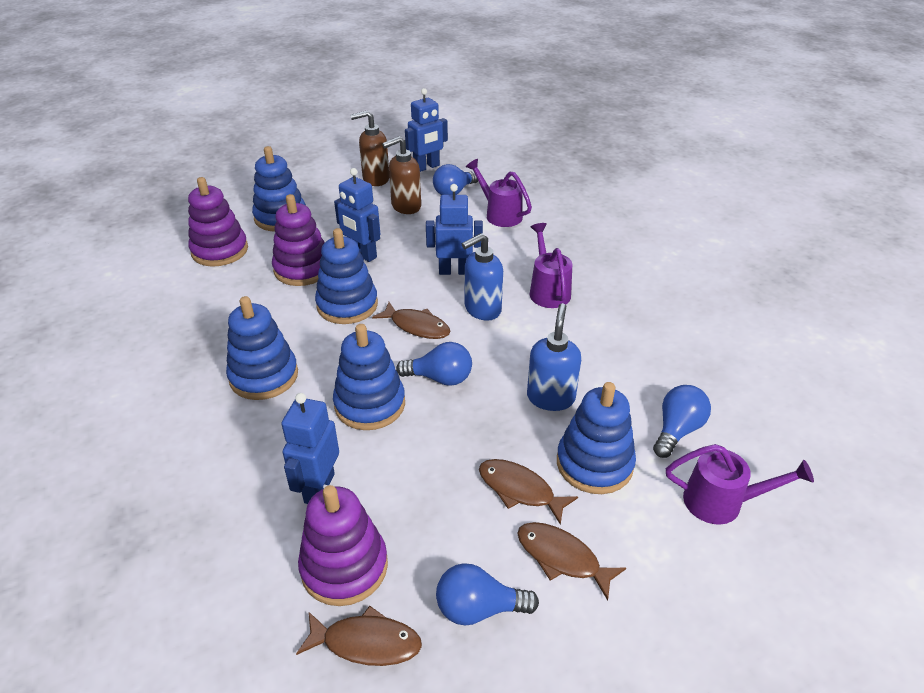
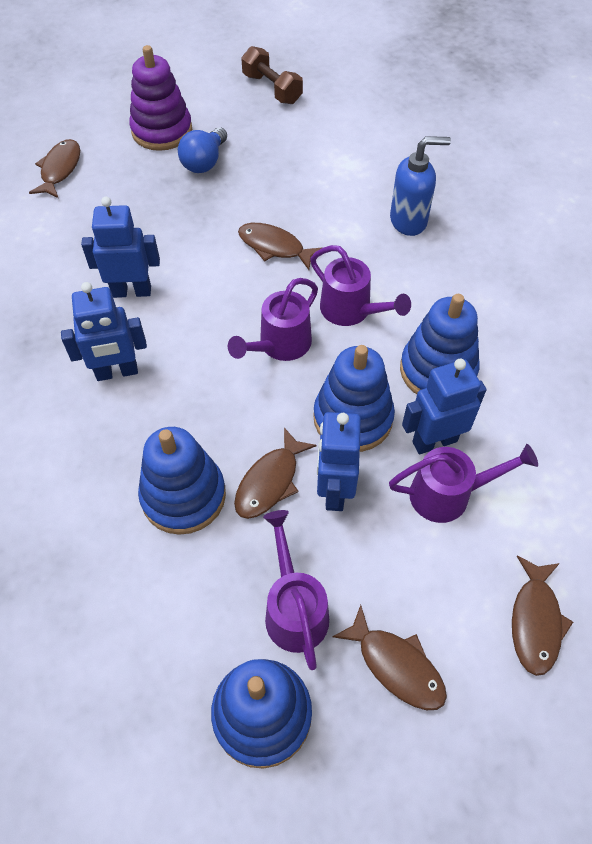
blue light bulb: 4 -> 1
blue soap dispenser: 2 -> 1
blue stacking toy: 5 -> 4
brown dumbbell: 0 -> 1
brown fish: 4 -> 5
brown soap dispenser: 2 -> 0
purple stacking toy: 3 -> 1
purple watering can: 3 -> 4

